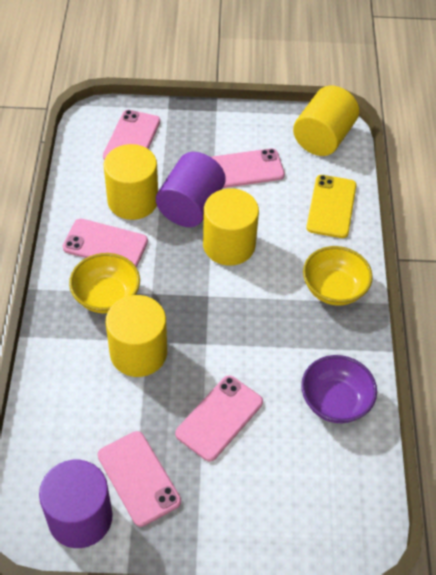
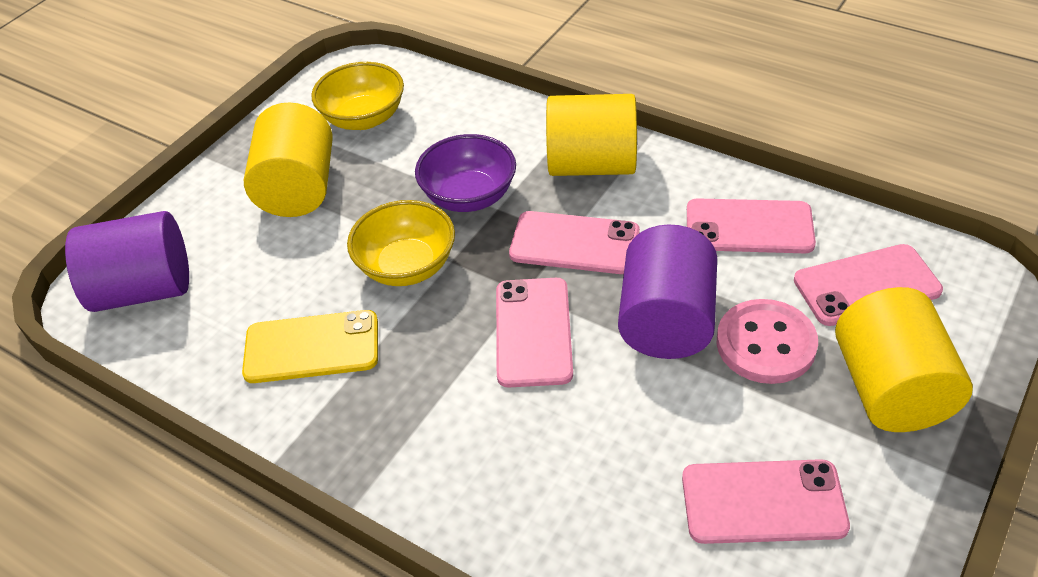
pink button: 0 -> 1
yellow cylinder: 4 -> 3

